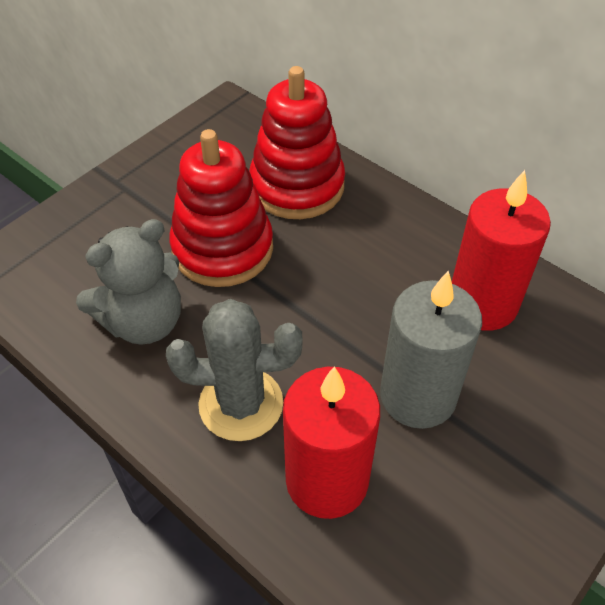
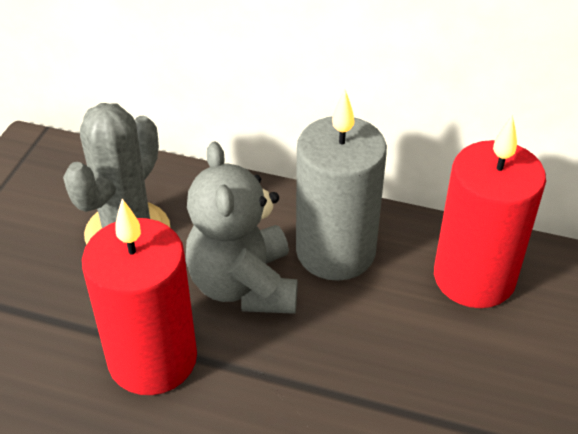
red stacking toy: 2 -> 0

